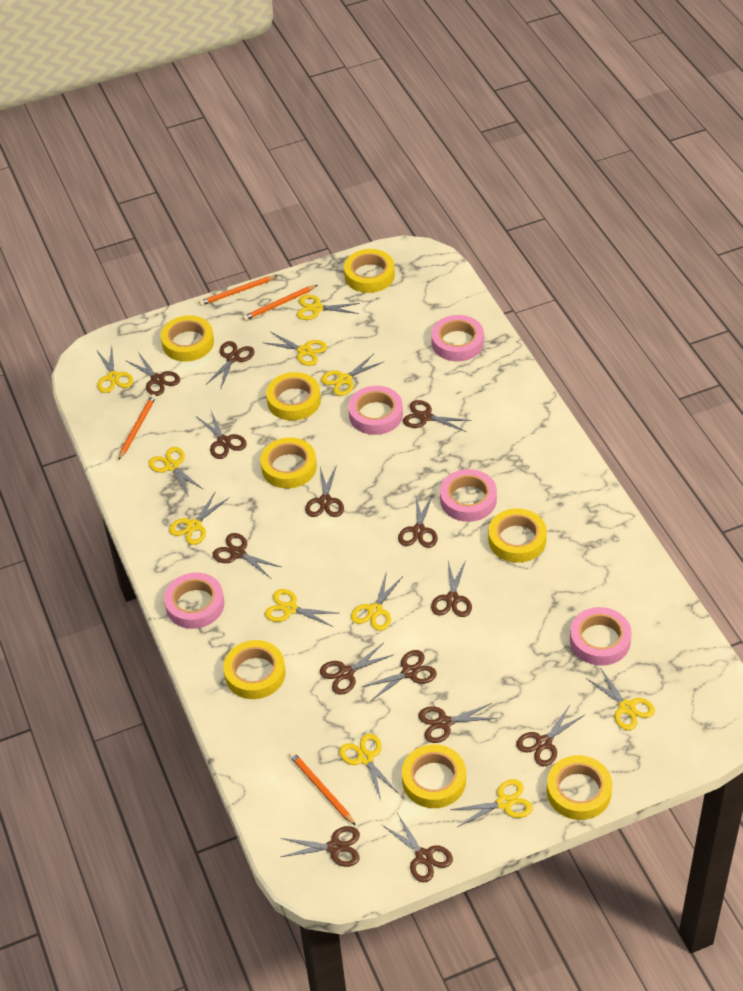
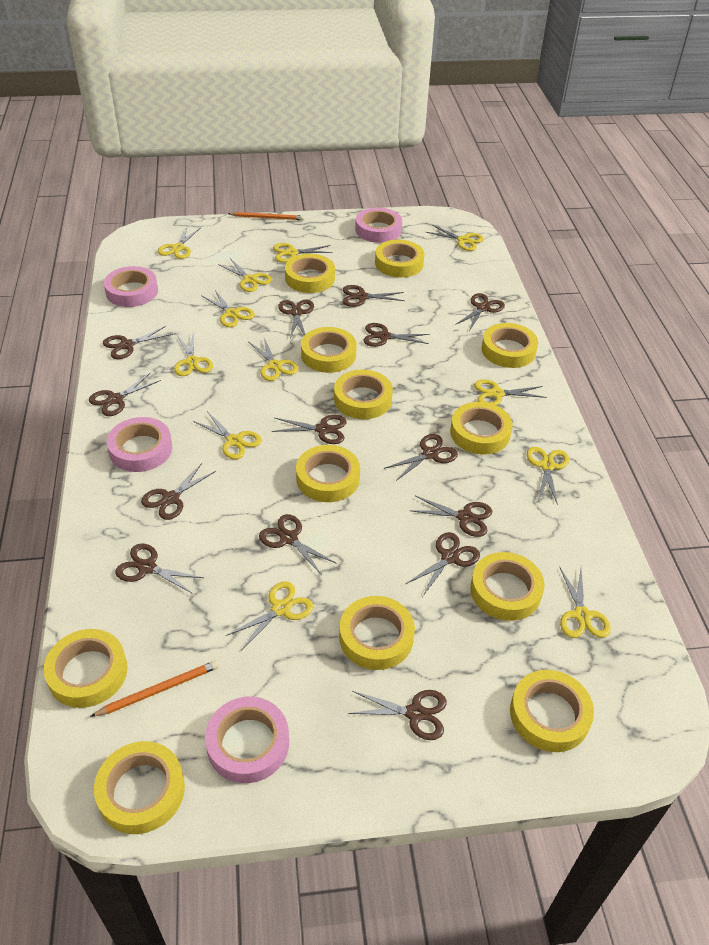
orange pencil: 4 -> 2
pink tape: 5 -> 4
yellow scissors: 11 -> 12
yellow tape: 8 -> 12

